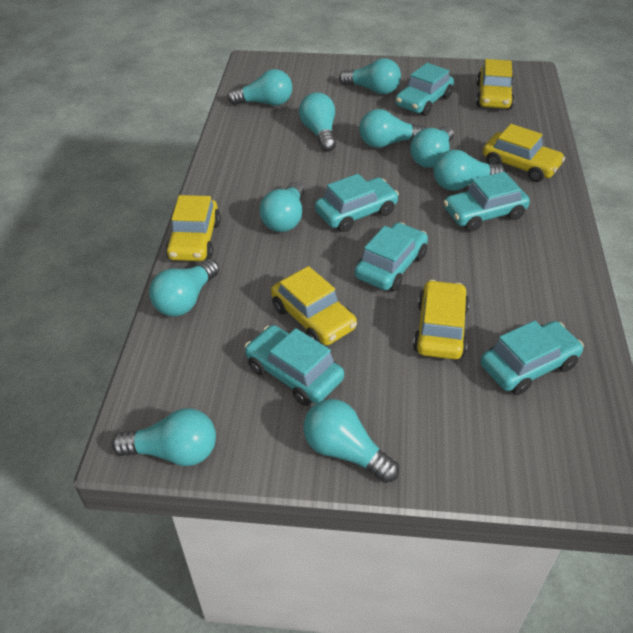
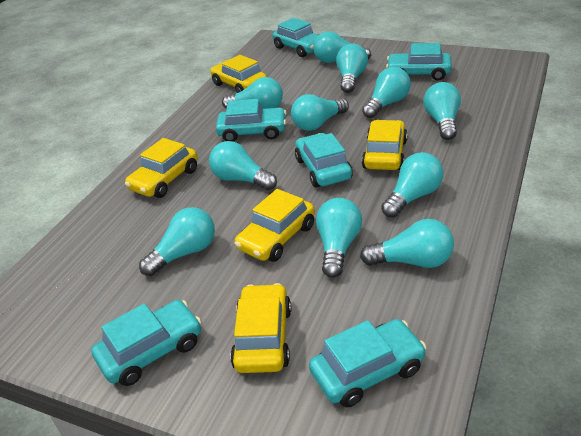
turquoise light bulb: 10 -> 11

